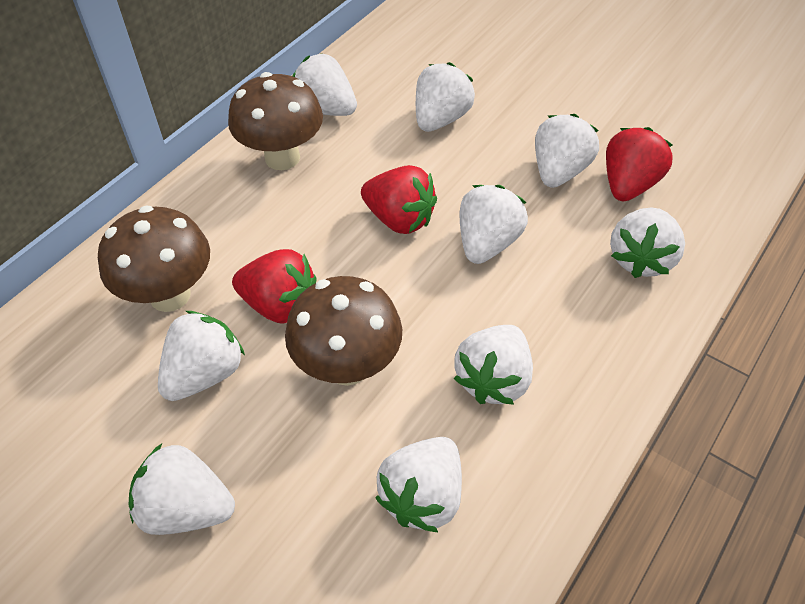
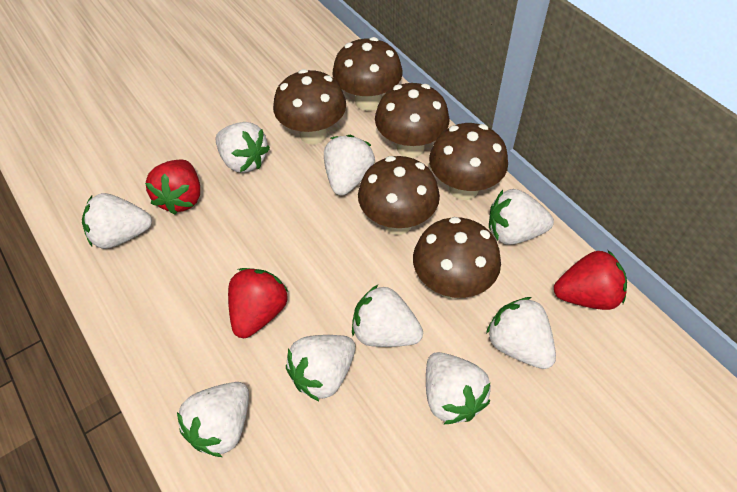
brown mushroom: 3 -> 6

